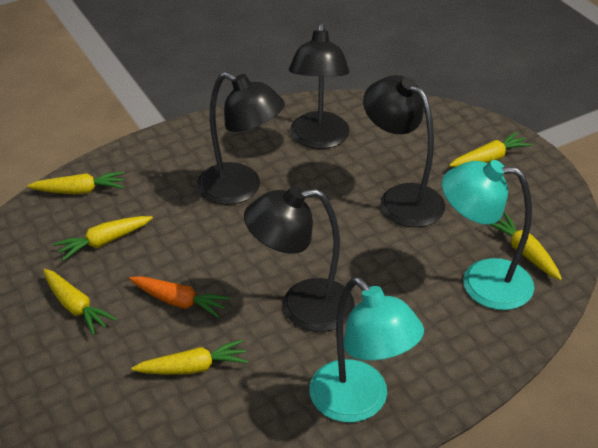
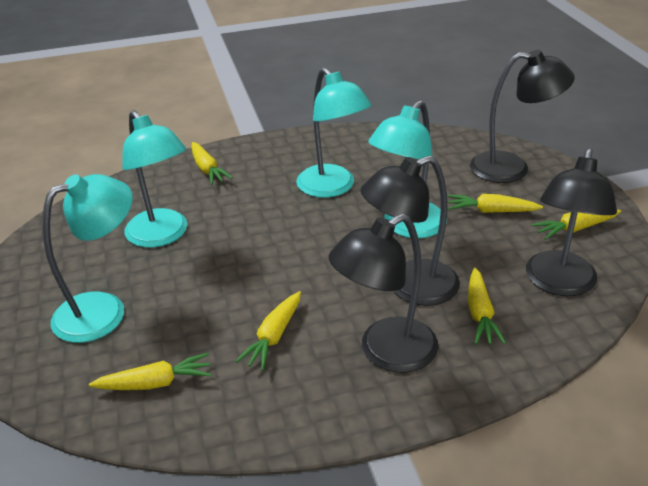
orange carrot: 1 -> 0
turquoise lamp: 2 -> 4

